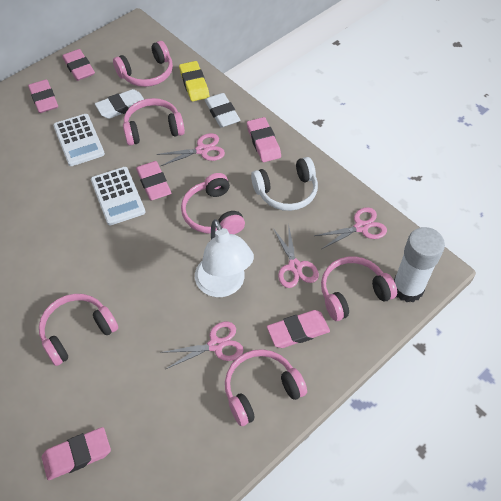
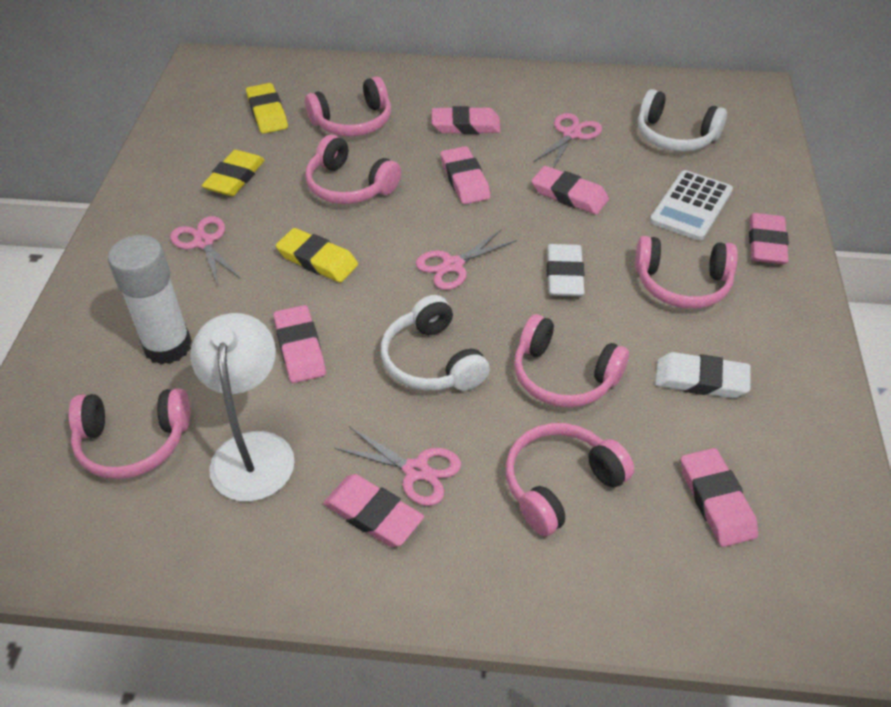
pink eraser: 6 -> 7
white calculator: 2 -> 1
white headphones: 1 -> 2
yellow eraser: 1 -> 3

